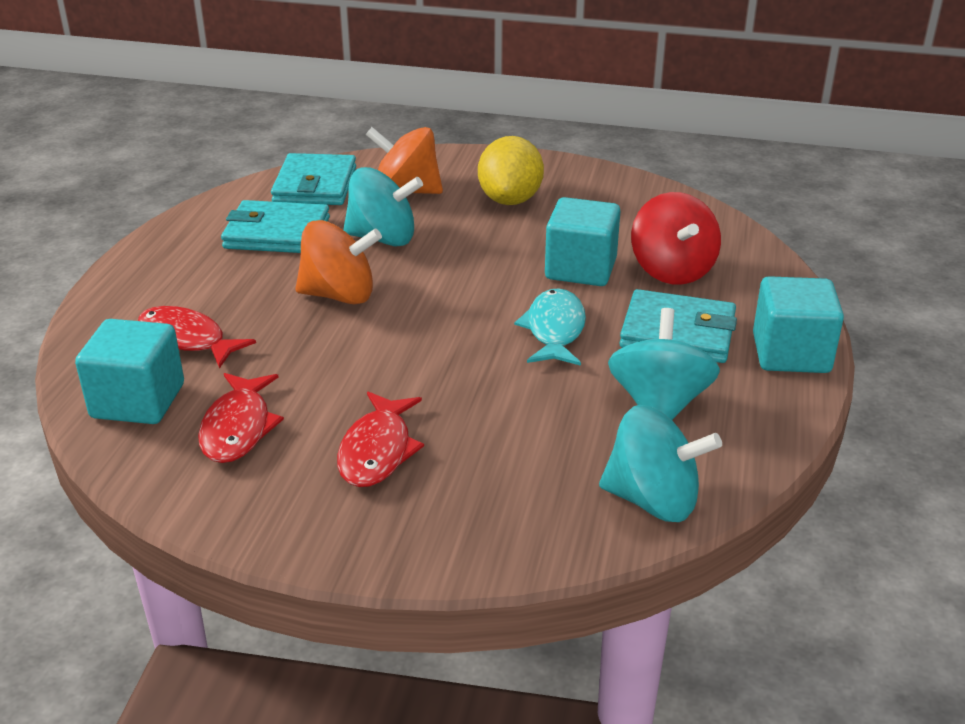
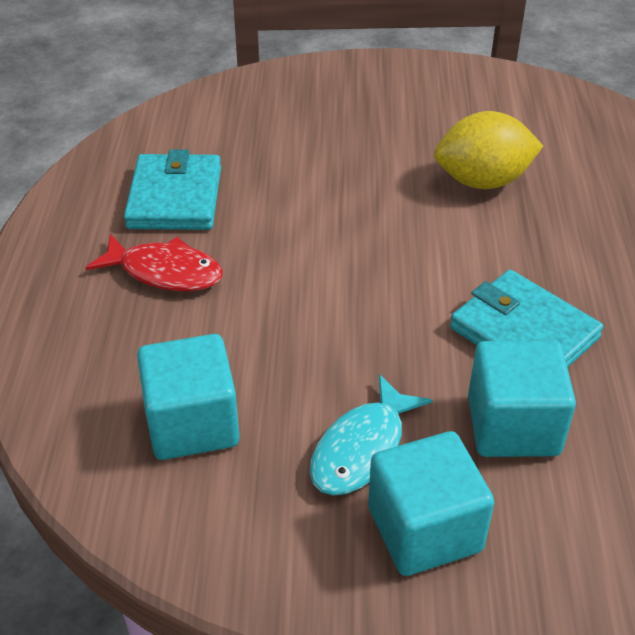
orange spinning top: 2 -> 0
red fish: 3 -> 1
red spinning top: 1 -> 0
turquoise spinning top: 3 -> 0
turquoise wallet: 3 -> 2

